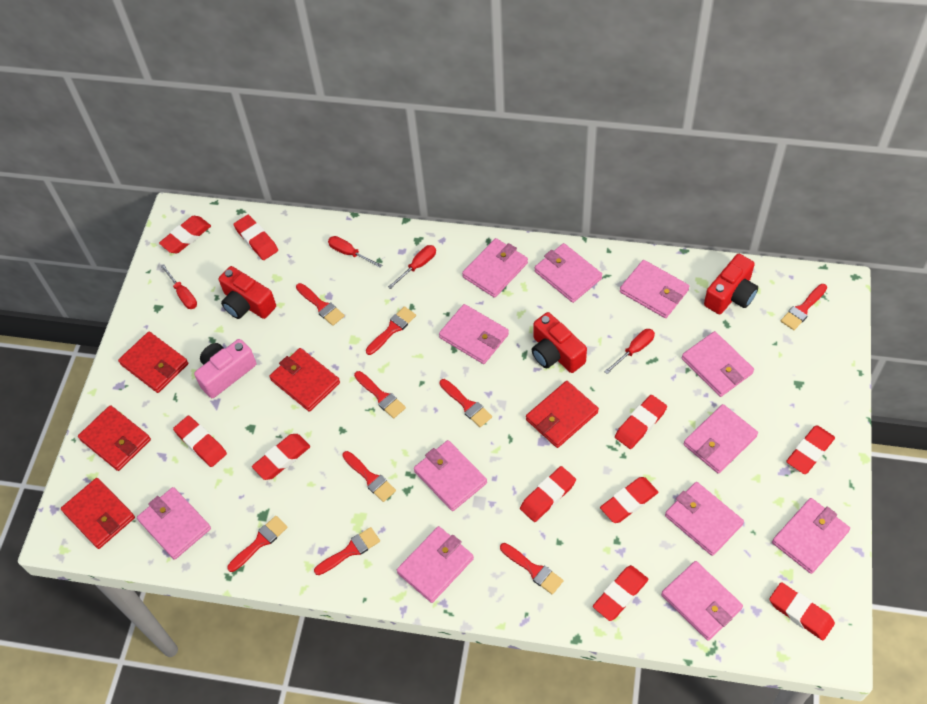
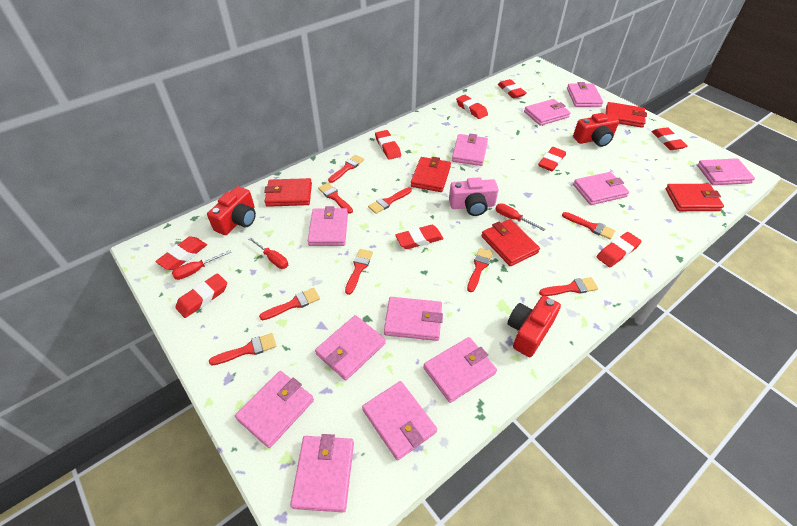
red eraser: 10 -> 9
red screwdriver: 4 -> 3

